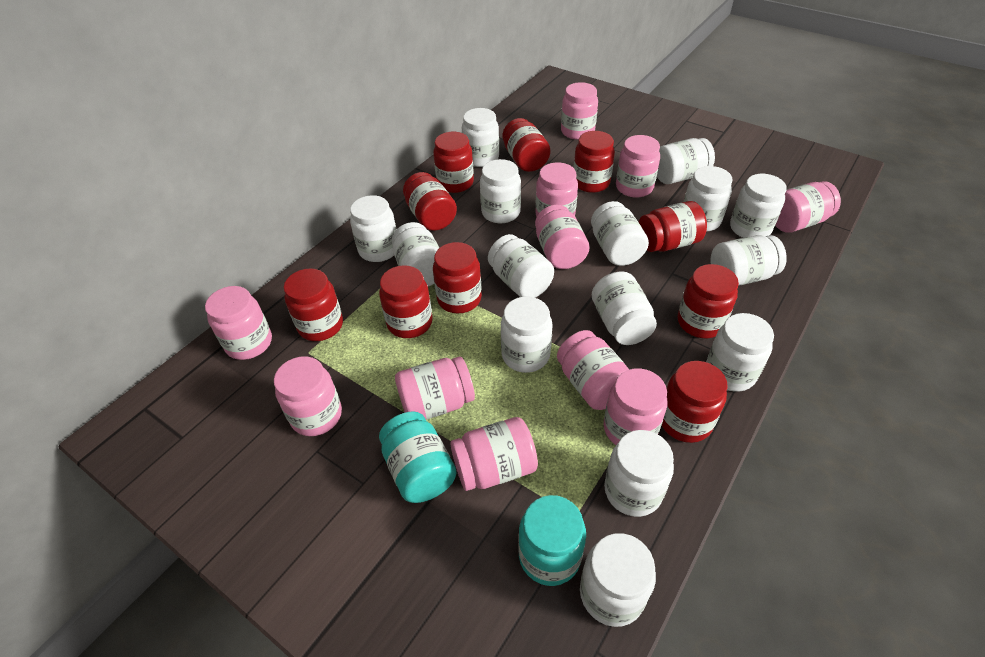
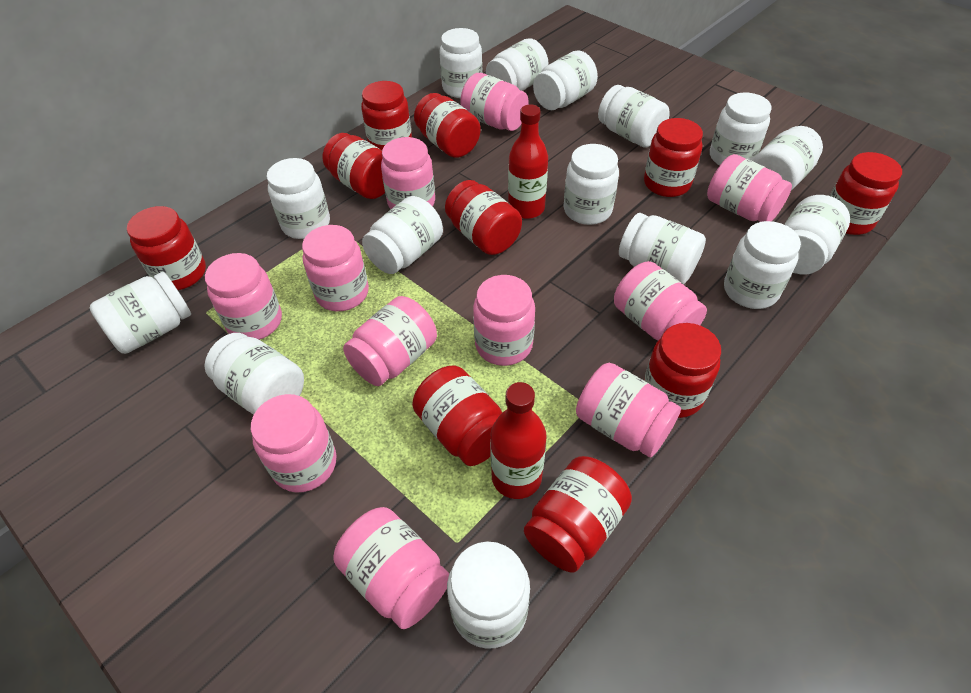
red bottle: 0 -> 2
turquoise jar: 2 -> 0

